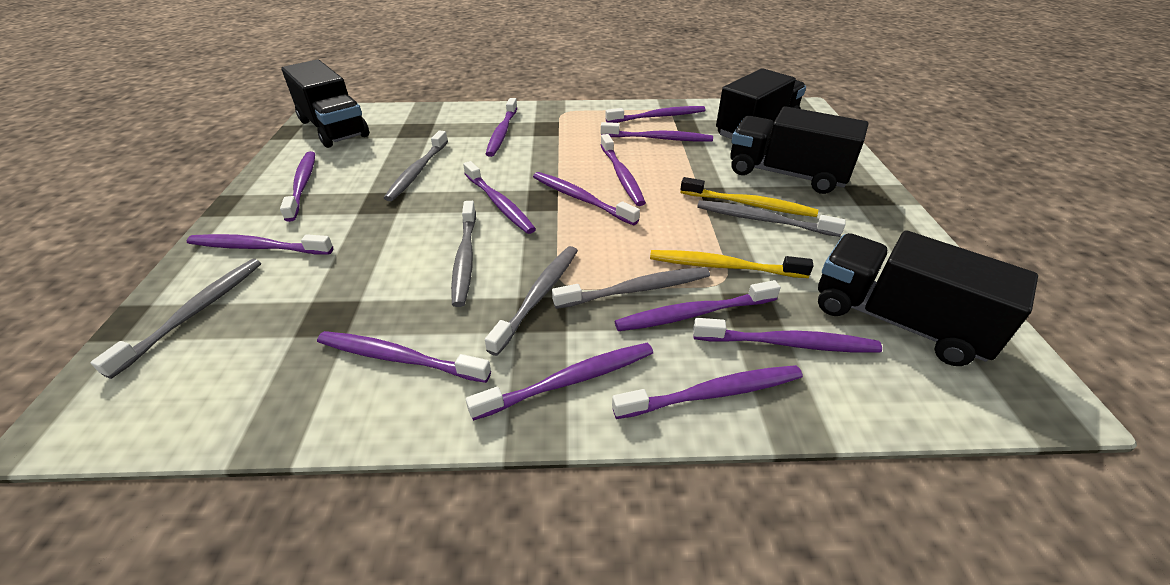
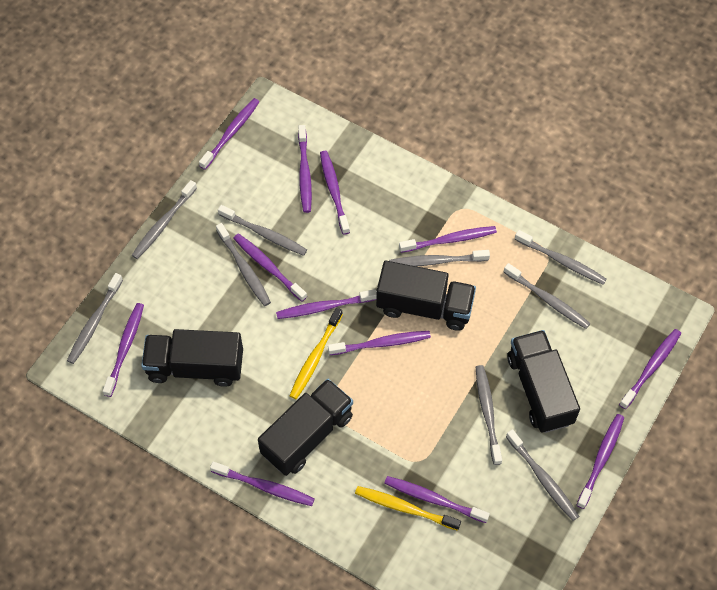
grey toothbrush: 6 -> 9
purple toothbrush: 13 -> 12

